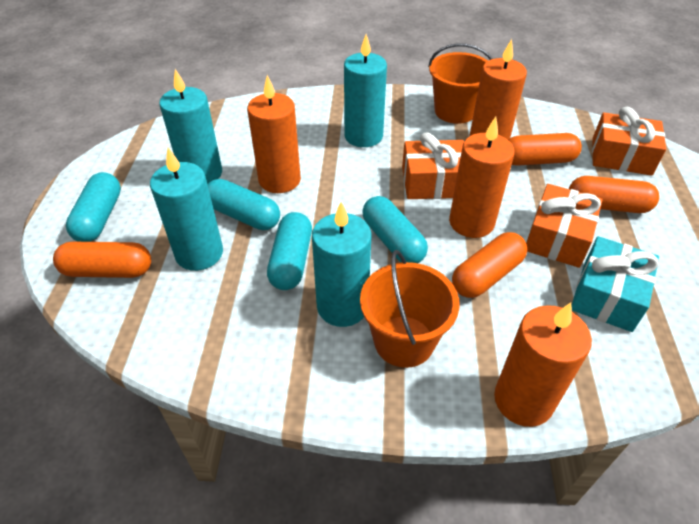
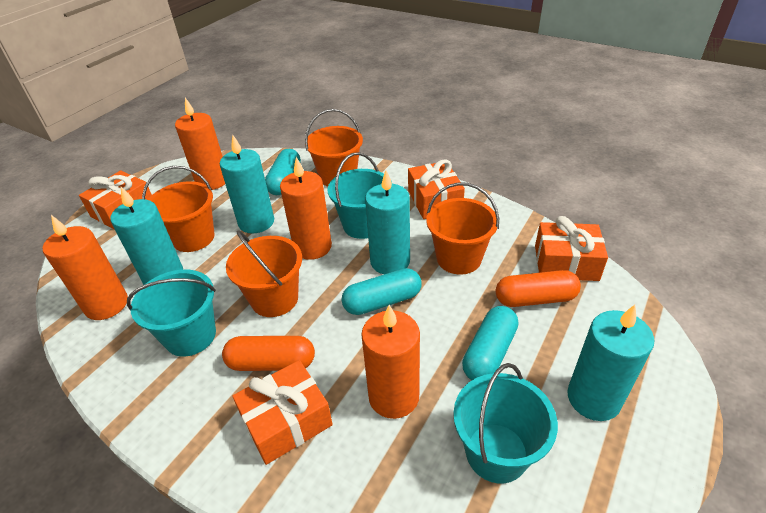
orange bucket: 2 -> 4
orange capsule: 4 -> 2
orange gift: 3 -> 4
turquoise bucket: 0 -> 3
turquoise capsule: 4 -> 3
turquoise gift: 1 -> 0

